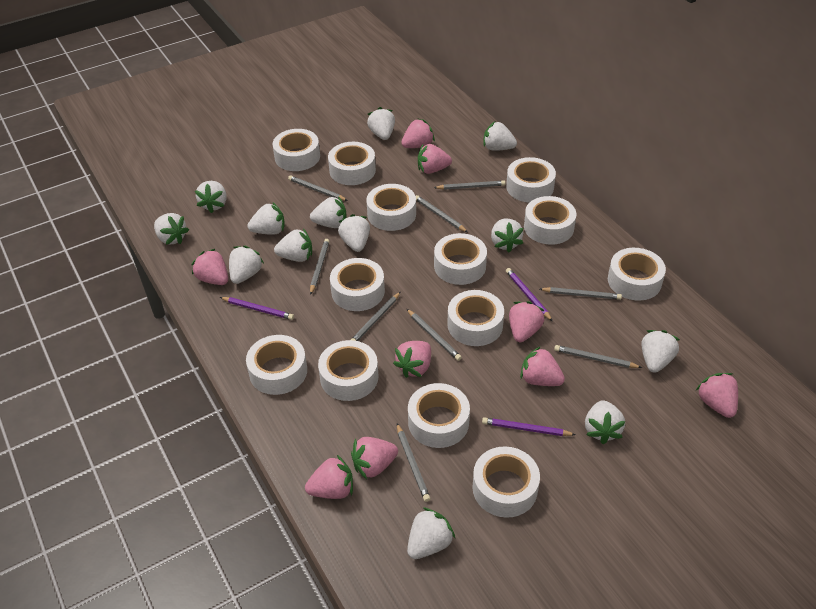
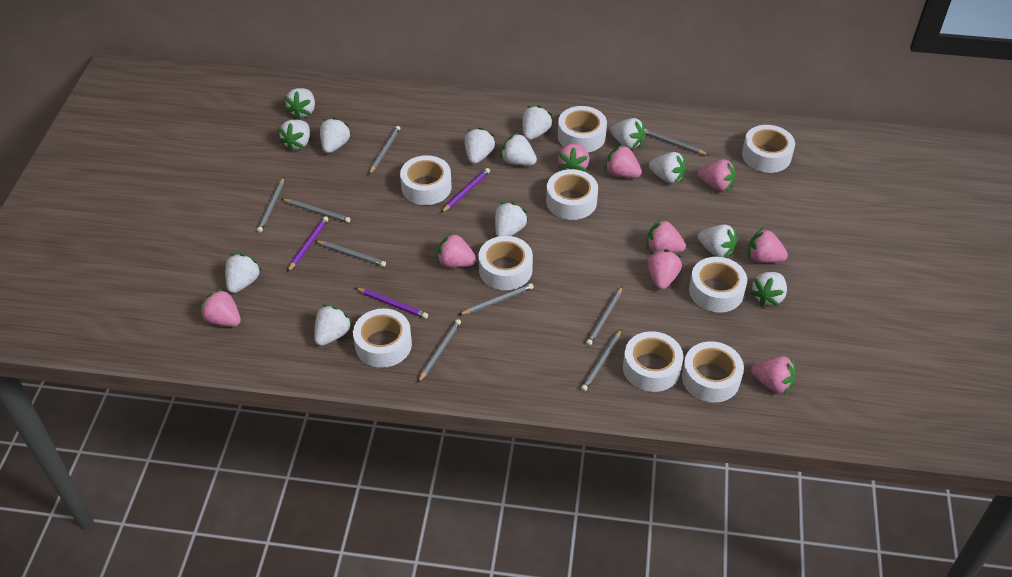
white tape: 13 -> 9

